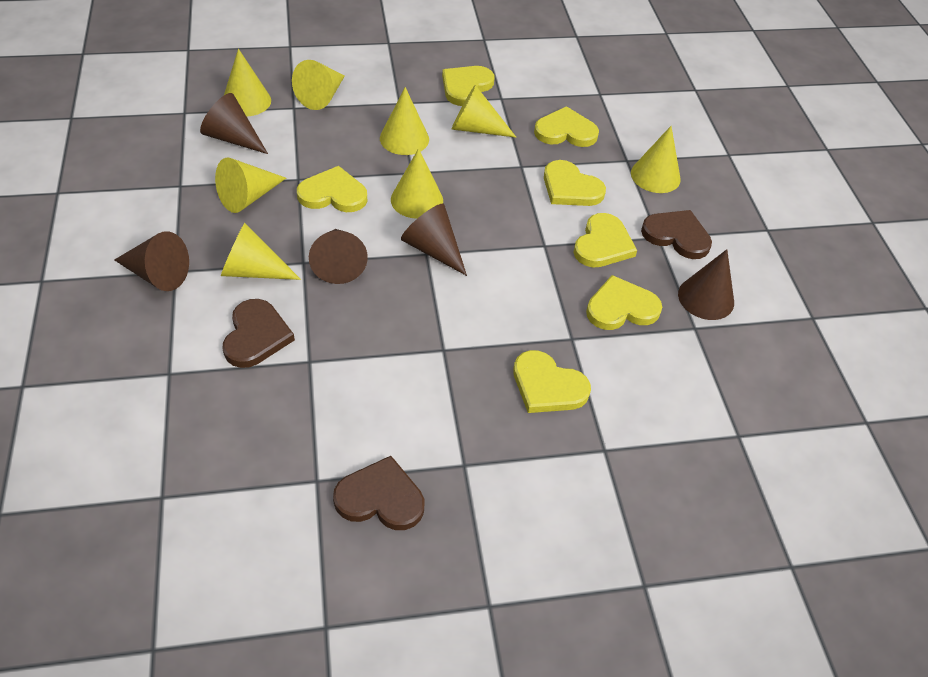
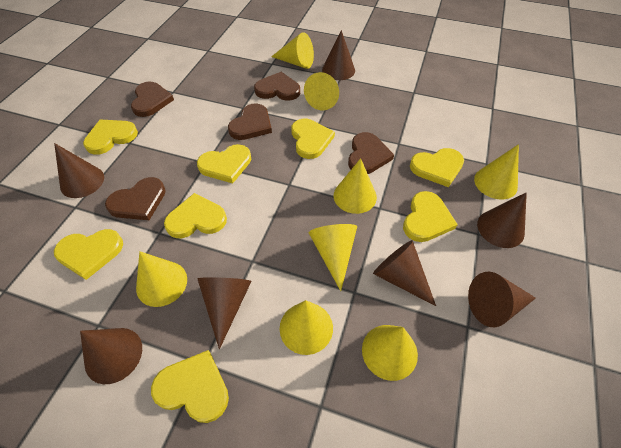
brown cone: 5 -> 7
brown heart: 3 -> 5
yellow heart: 7 -> 8

